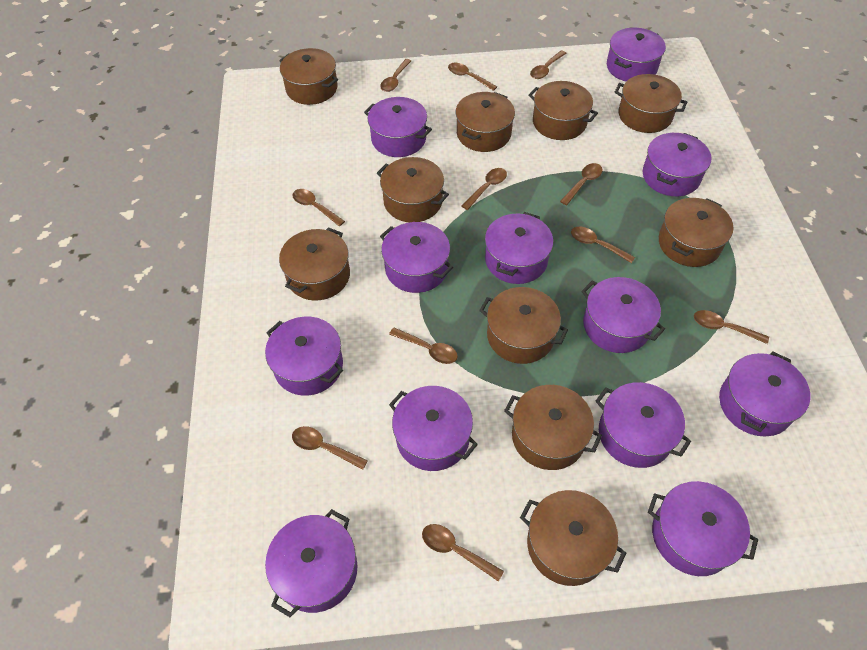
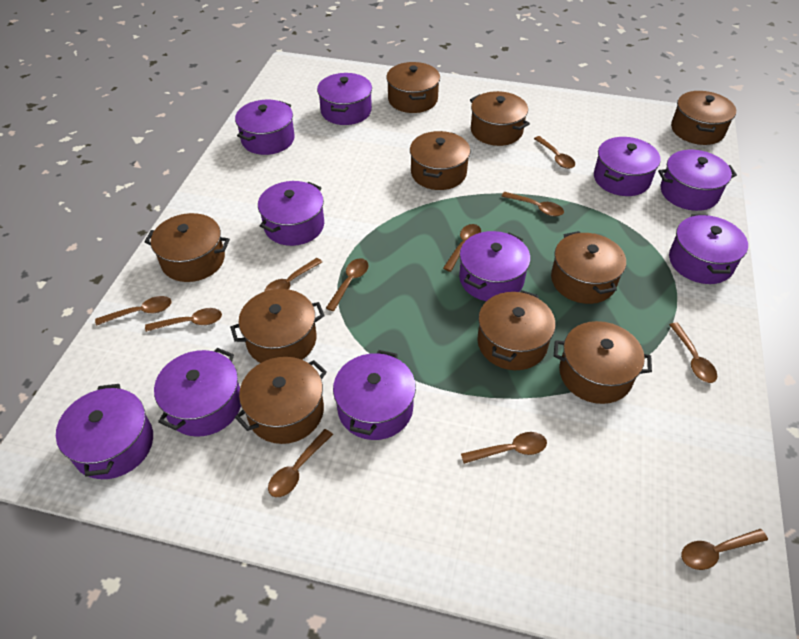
purple pot: 12 -> 10

